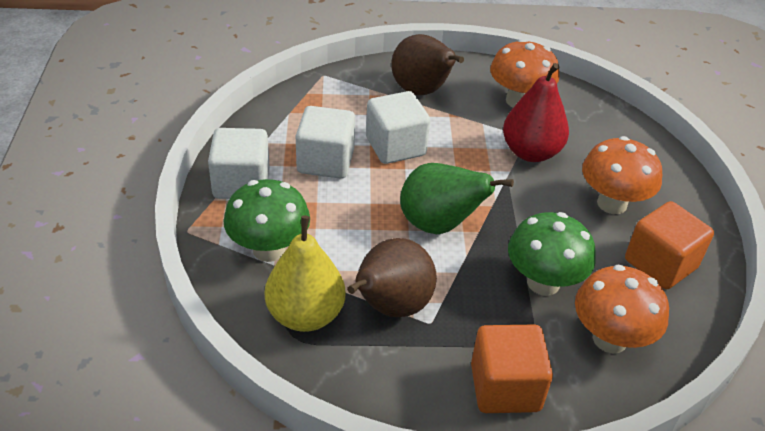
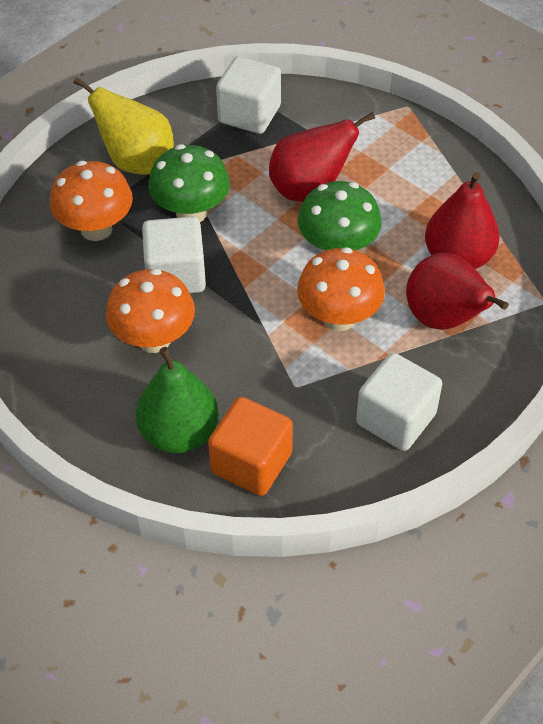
brown pear: 2 -> 0
orange cube: 2 -> 1
red pear: 1 -> 3

